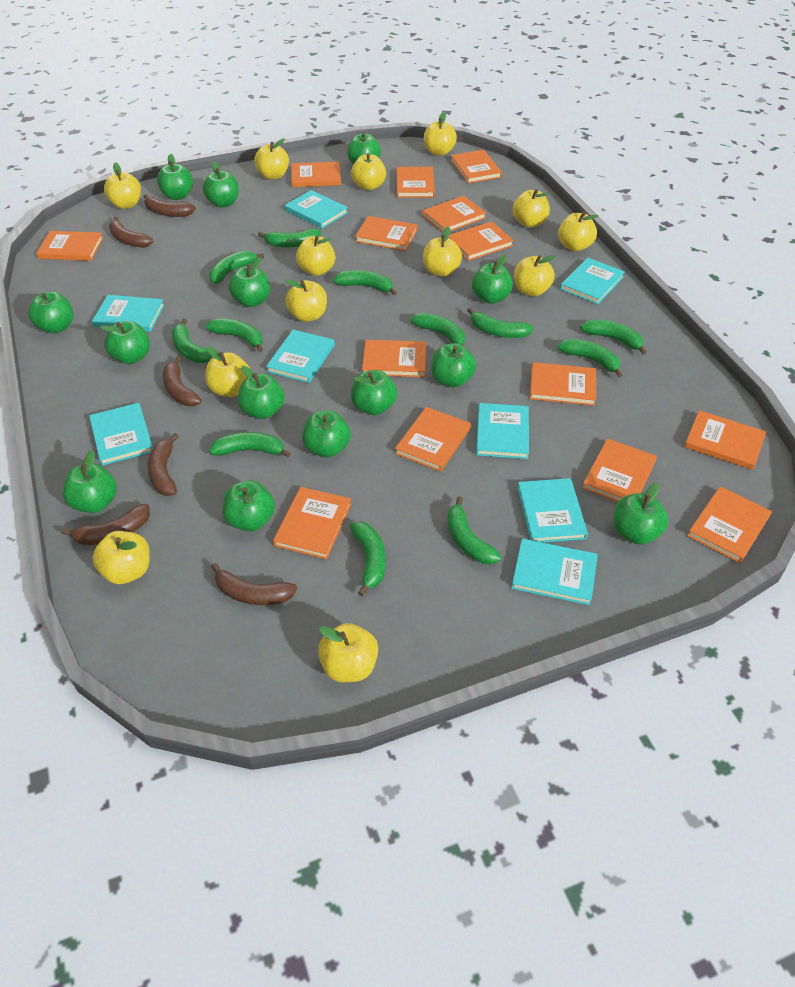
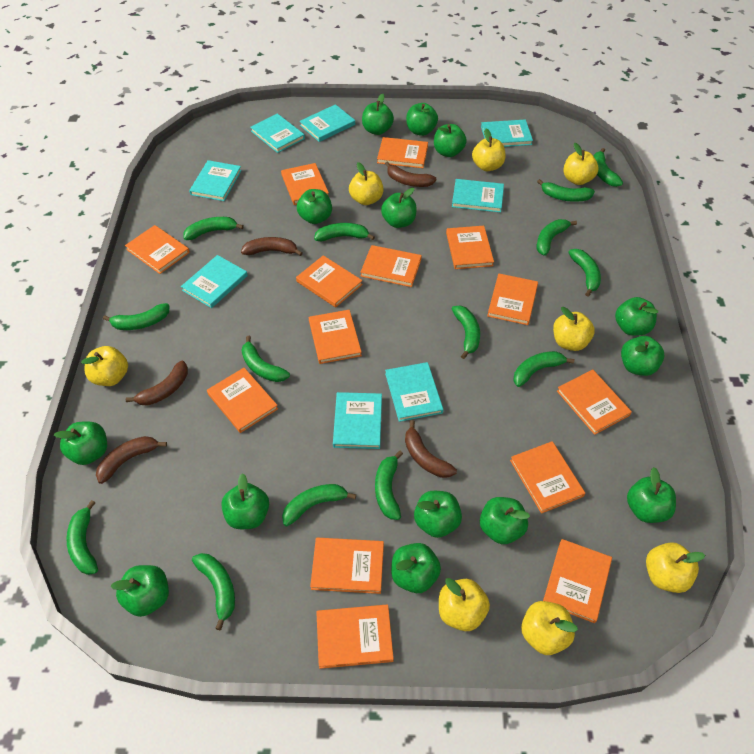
brown banana: 6 -> 5
green banana: 12 -> 14
yellow apple: 13 -> 8

